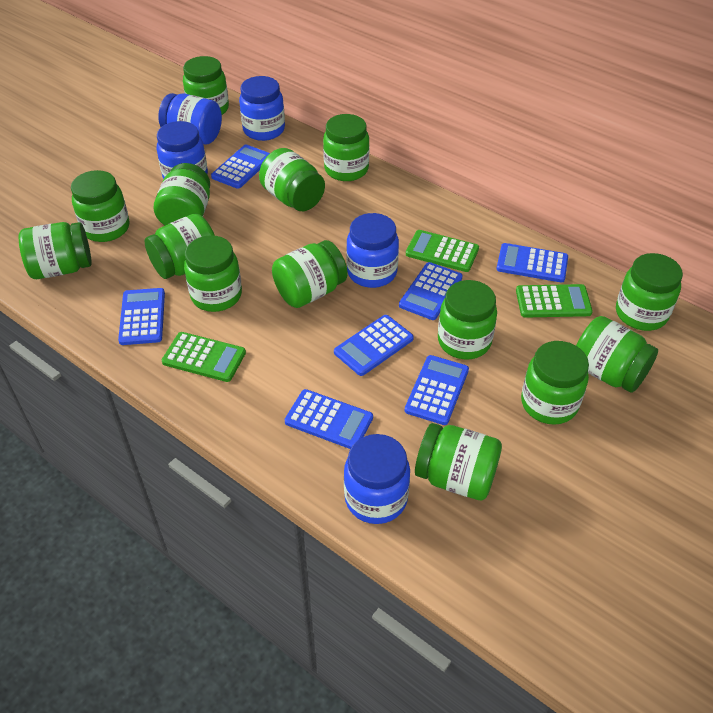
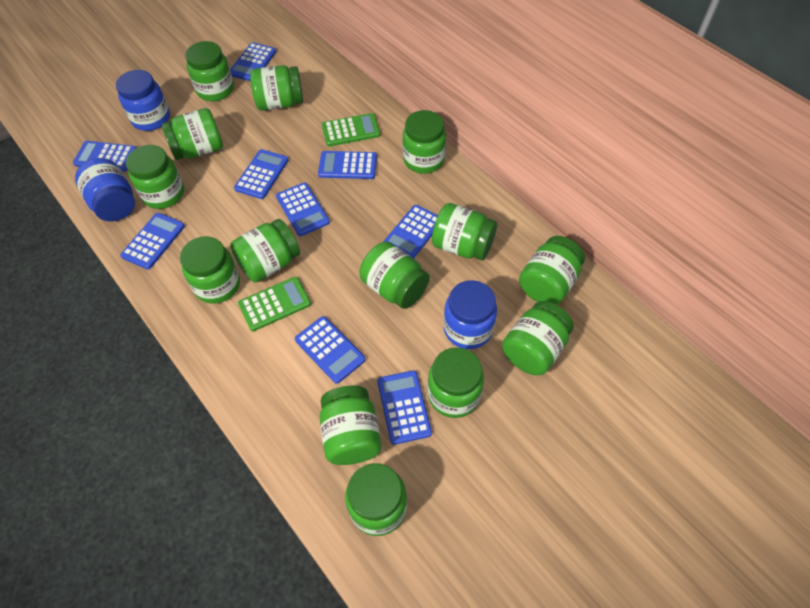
blue calculator: 7 -> 9
blue jar: 5 -> 3
green calculator: 3 -> 2

